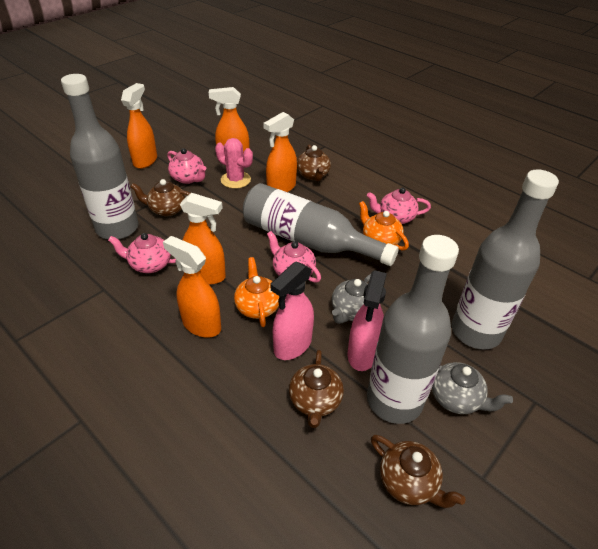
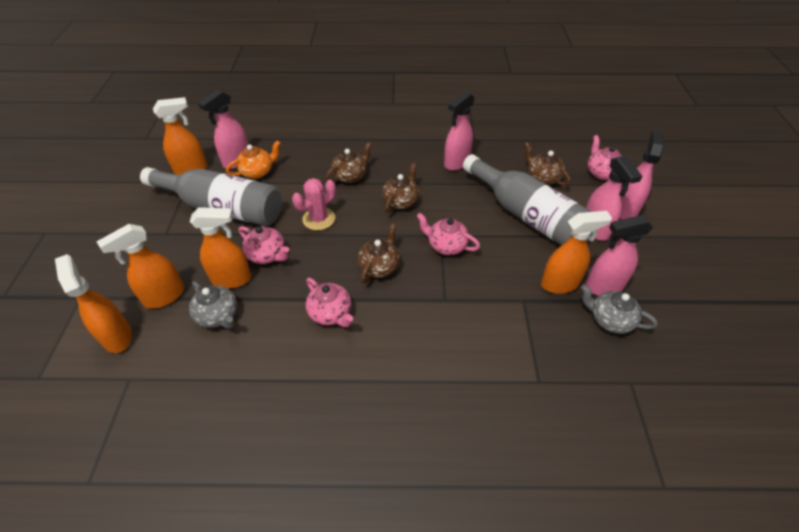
grey bottle: 4 -> 2
orange teapot: 2 -> 1
pink spray bottle: 2 -> 5

